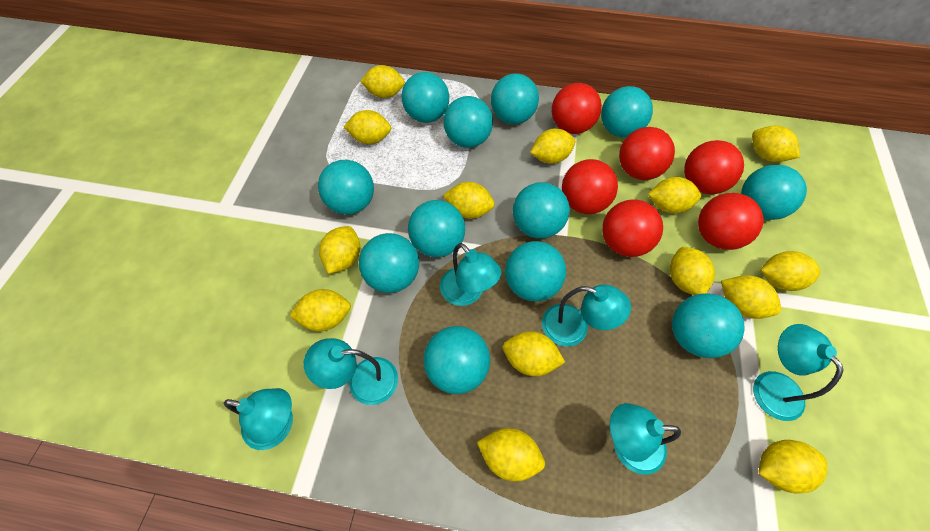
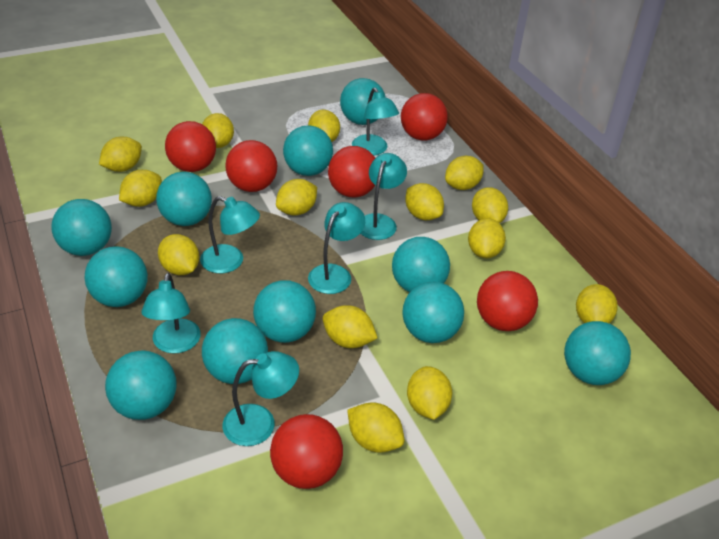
turquoise ball: 12 -> 11

